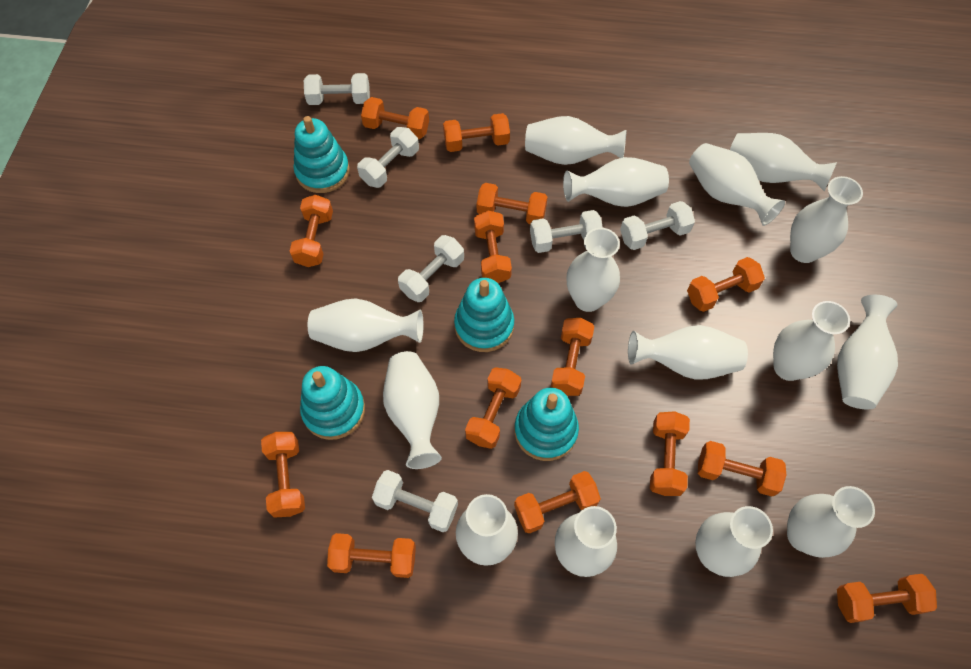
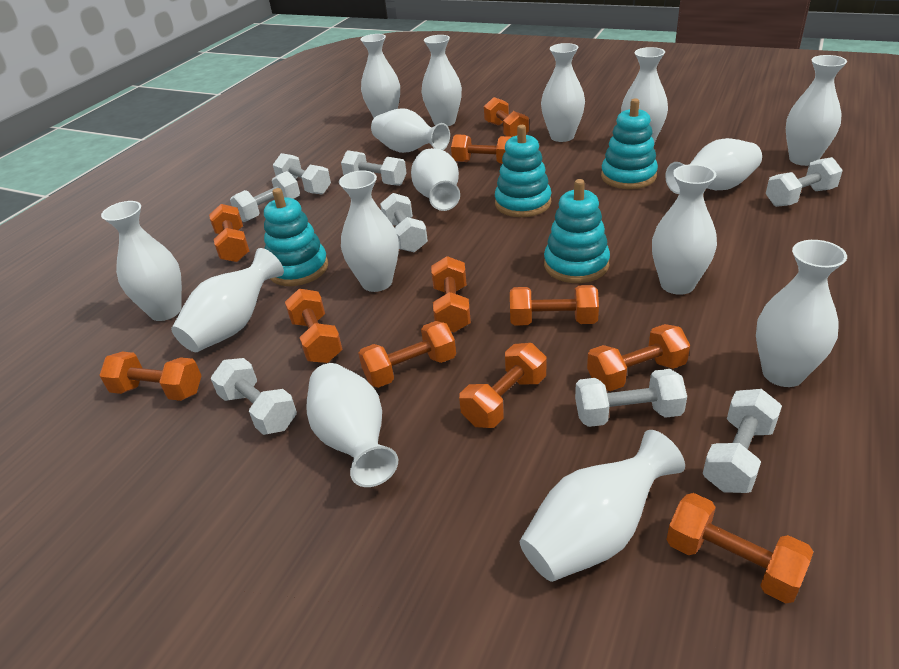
orange dumbbell: 14 -> 11
white dumbbell: 6 -> 8

